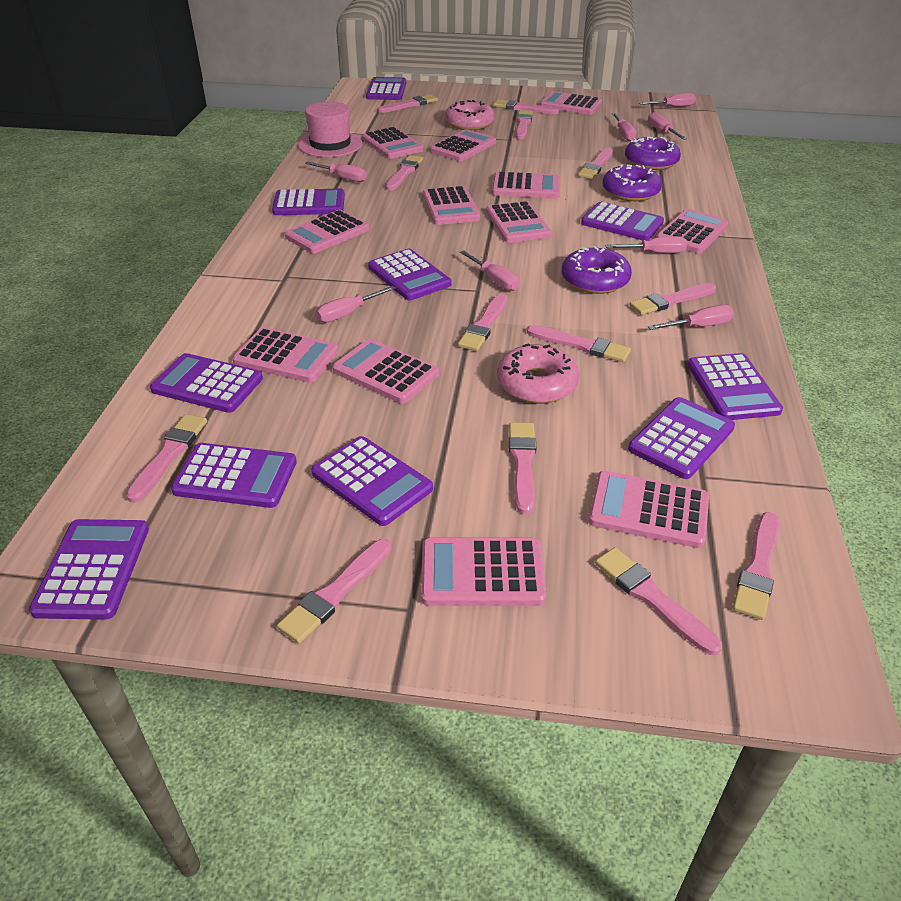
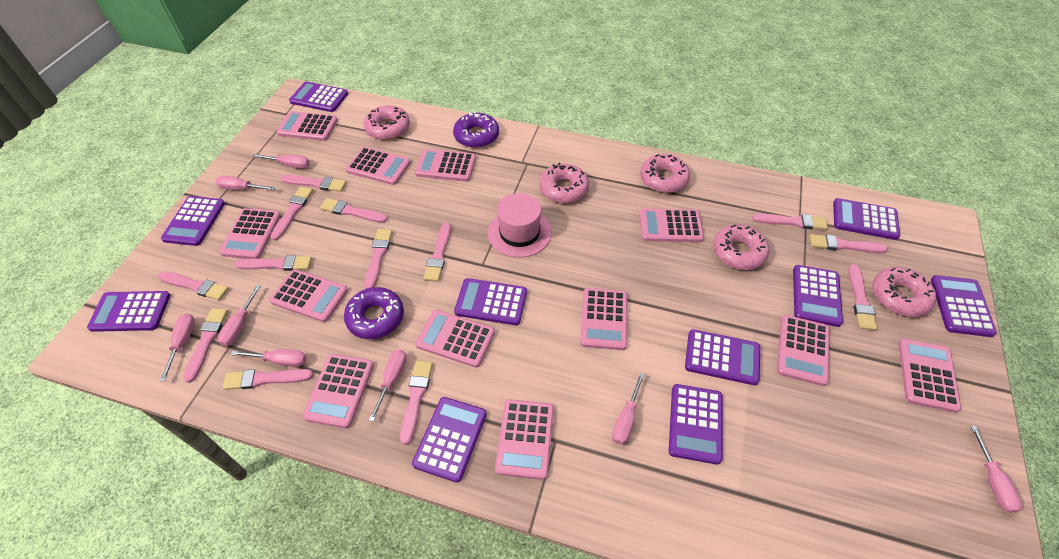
pink donut: 2 -> 5
purple donut: 3 -> 2

